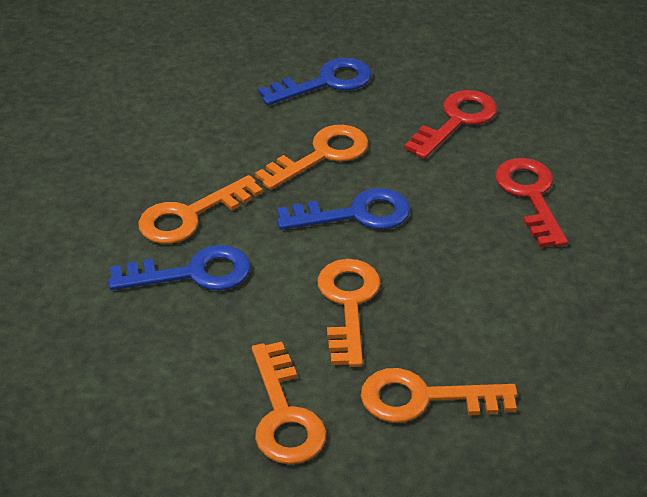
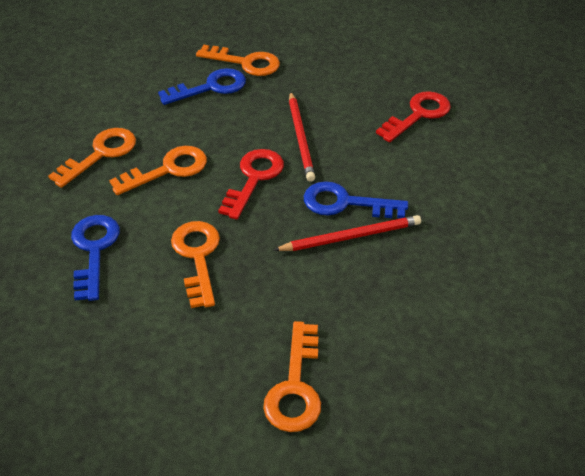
red pencil: 0 -> 2

